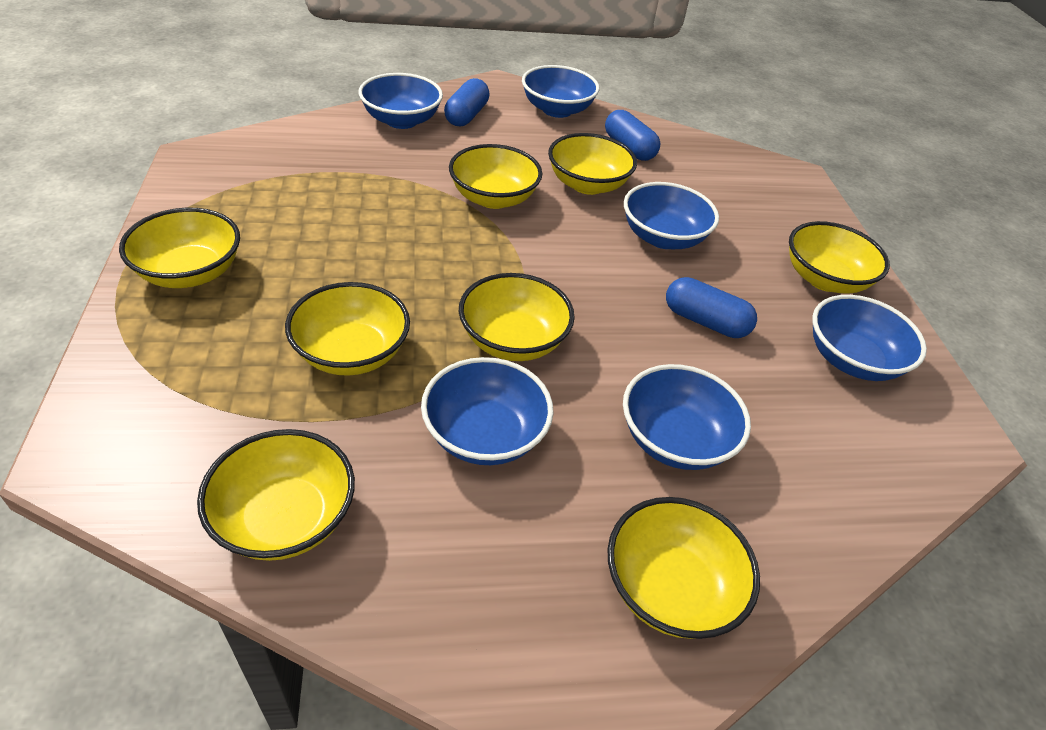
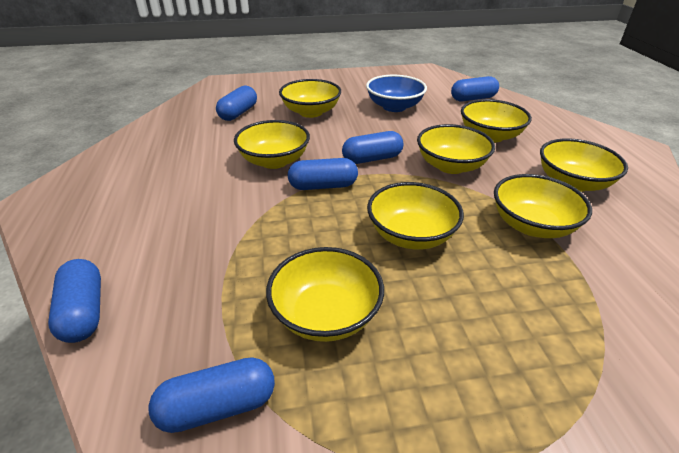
blue bowl: 6 -> 1
blue capsule: 3 -> 6

